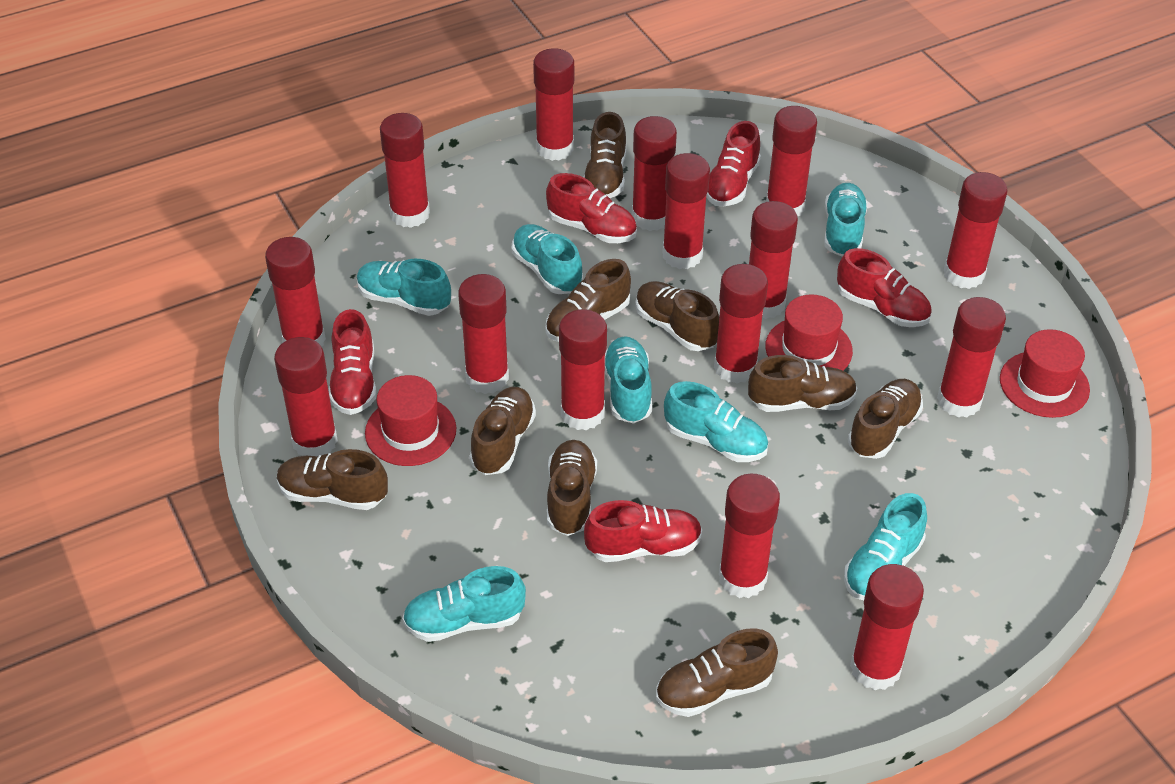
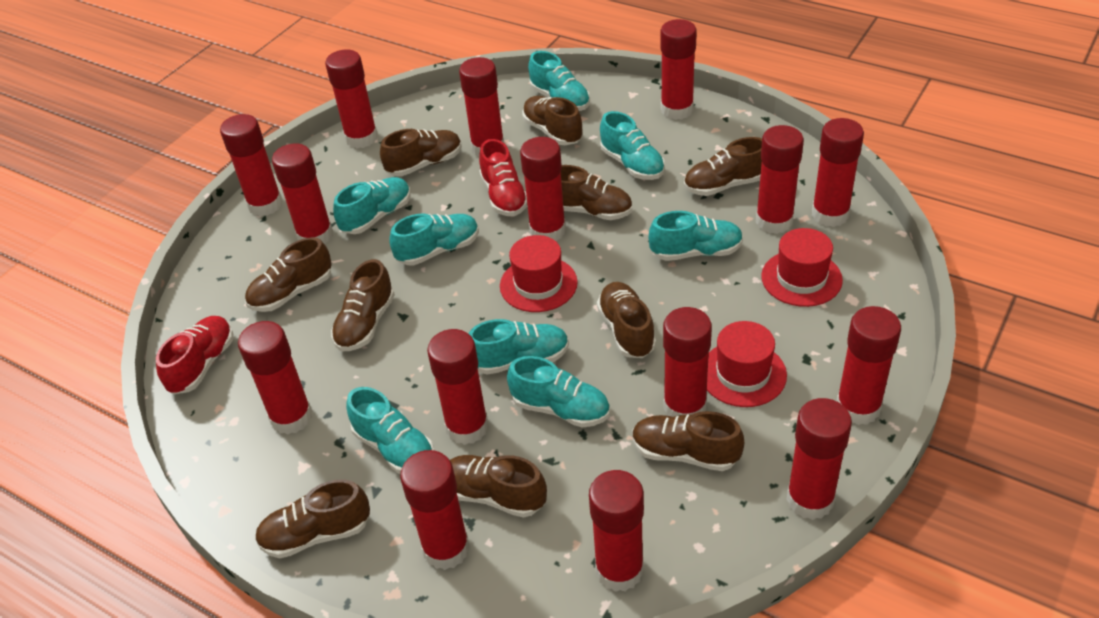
brown shoe: 9 -> 10
red shoe: 5 -> 2
turquoise shoe: 7 -> 8

